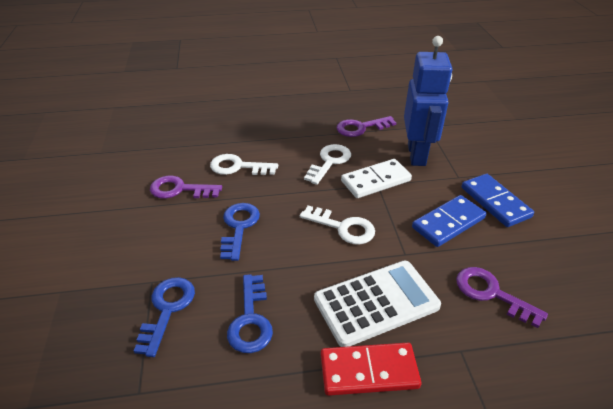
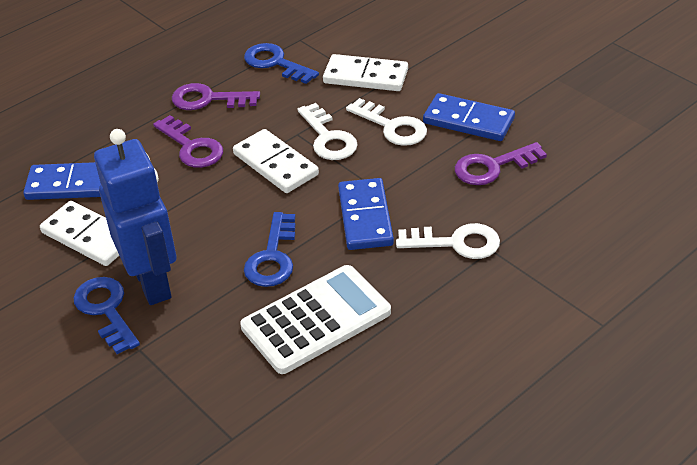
blue domino: 2 -> 3
red domino: 1 -> 0
white domino: 1 -> 3

